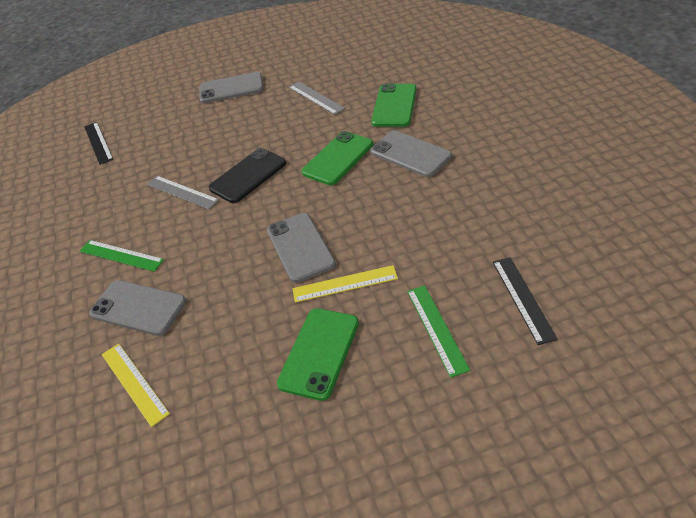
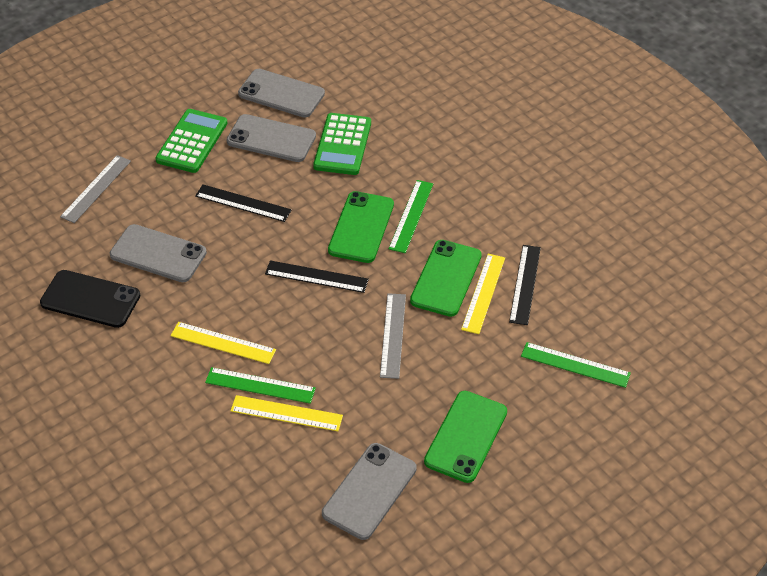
black ruler: 2 -> 3
green calculator: 0 -> 2
green ruler: 2 -> 3
yellow ruler: 2 -> 3

